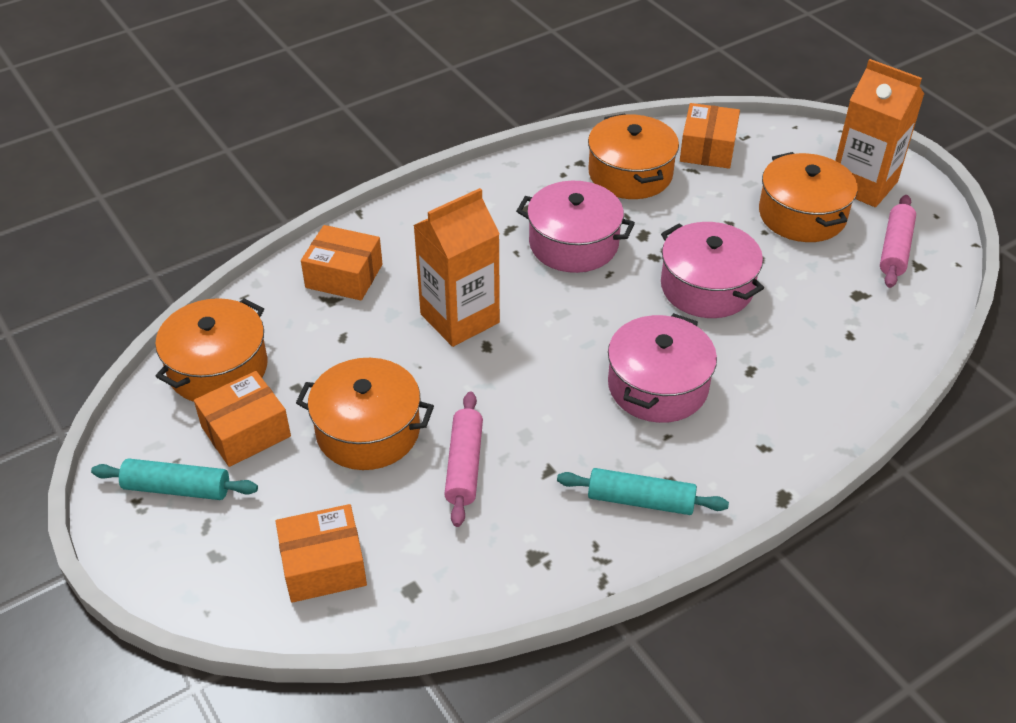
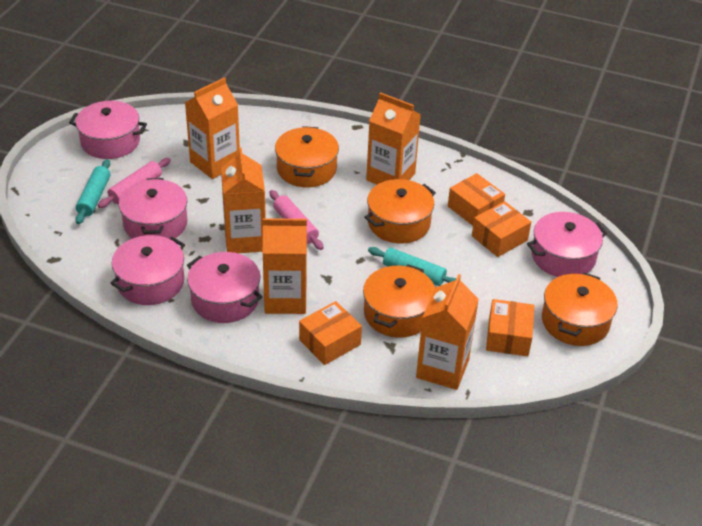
orange carton: 2 -> 5
pink pot: 3 -> 5

